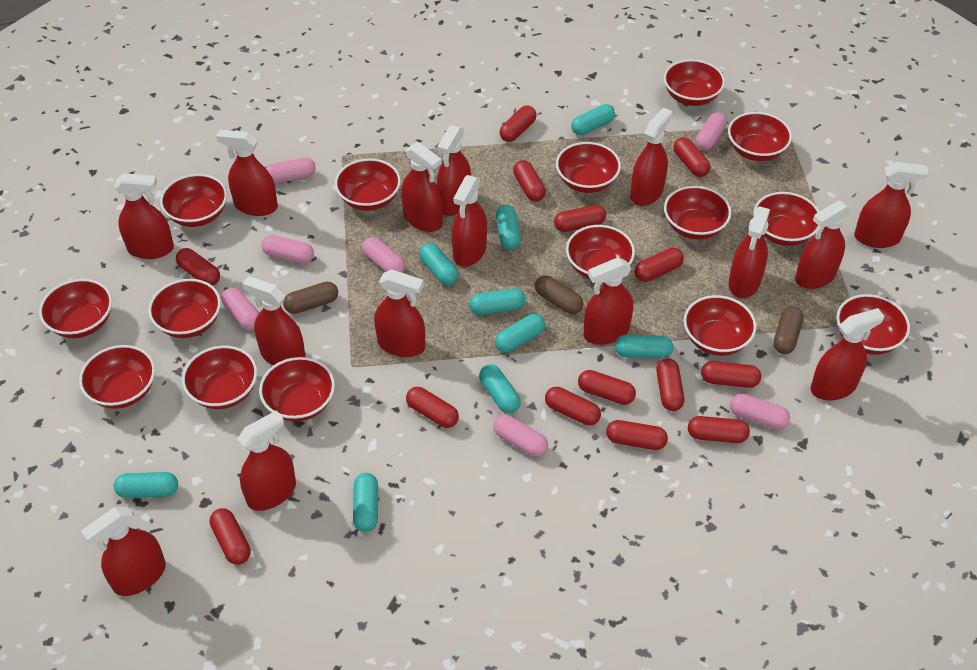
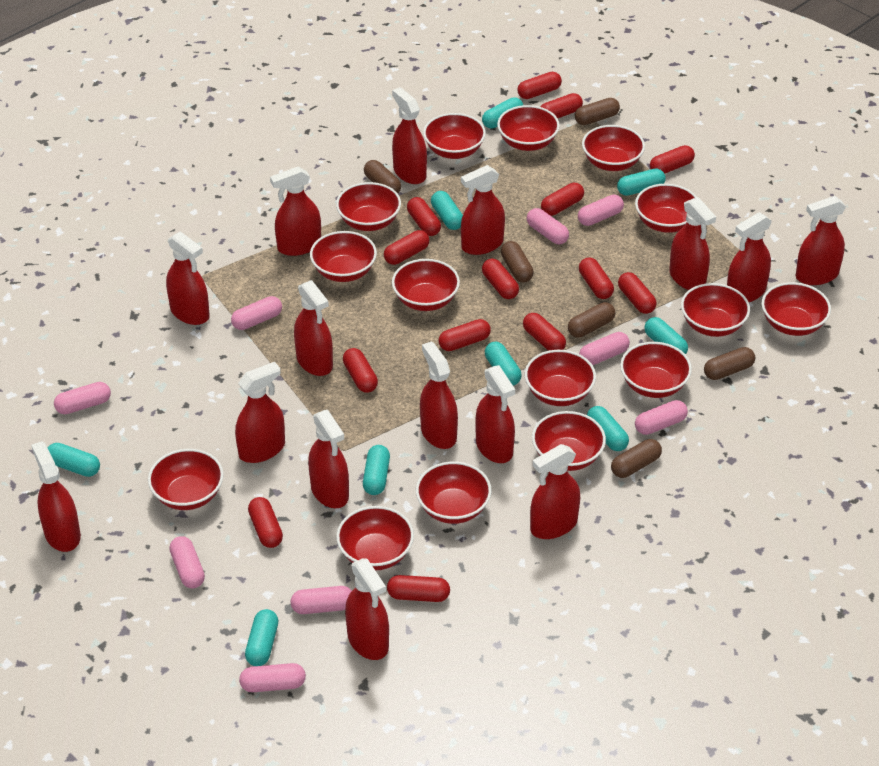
brown capsule: 3 -> 6
pink capsule: 7 -> 9

